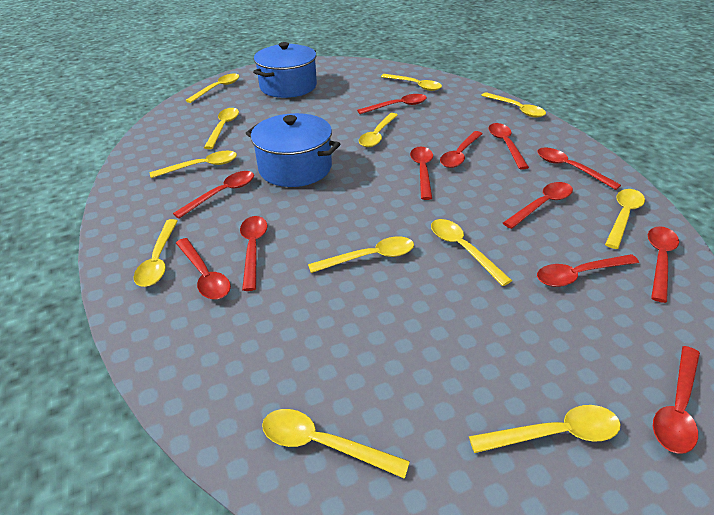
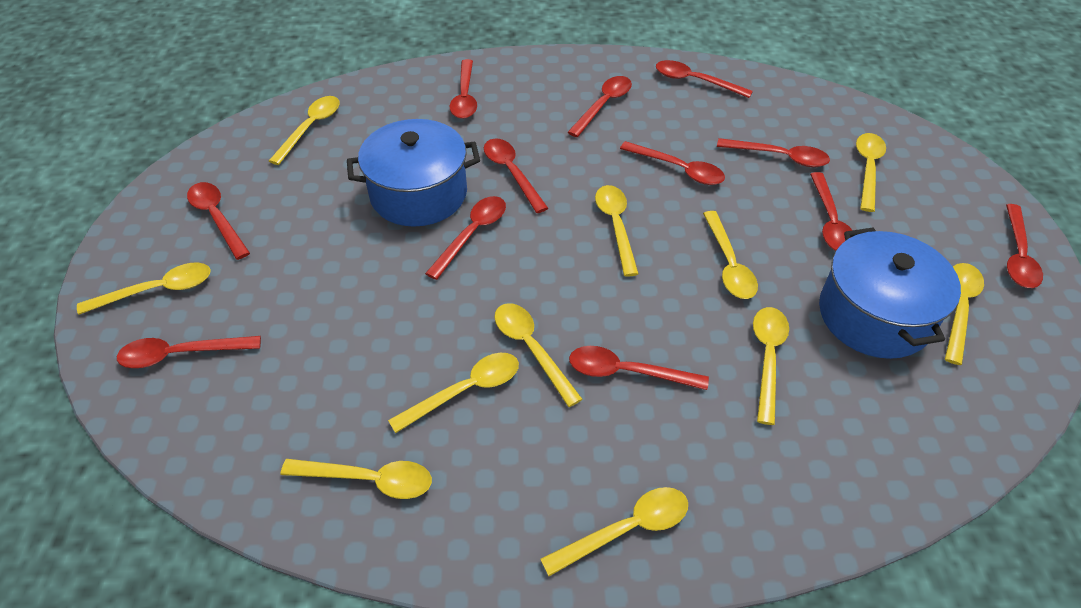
yellow spoon: 12 -> 11

